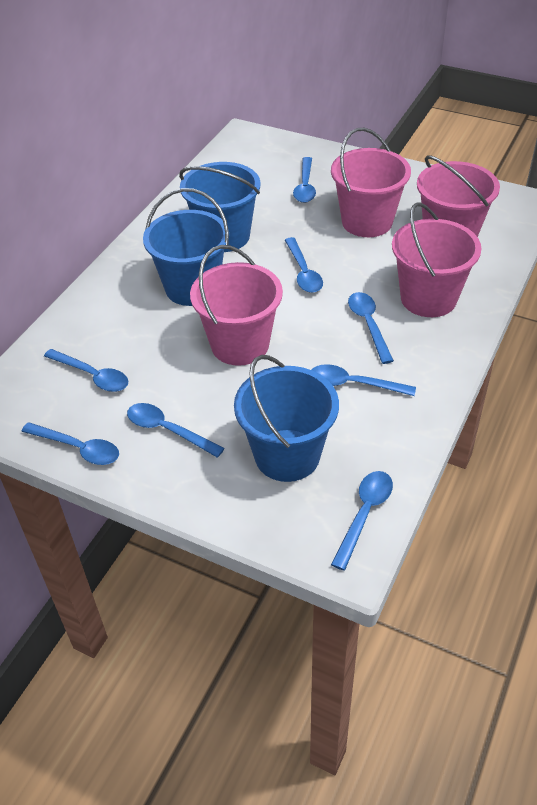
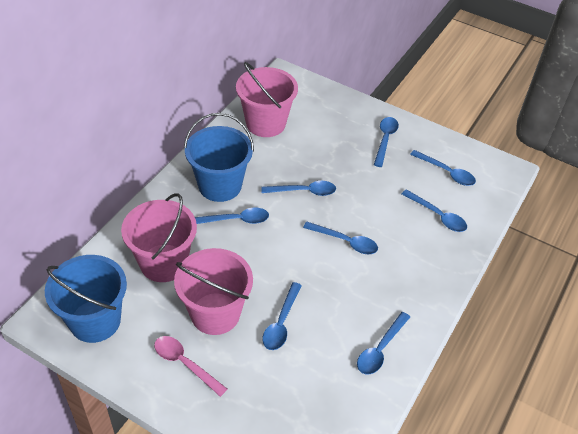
blue bucket: 3 -> 2
pink bucket: 4 -> 3
pink spoon: 0 -> 1

